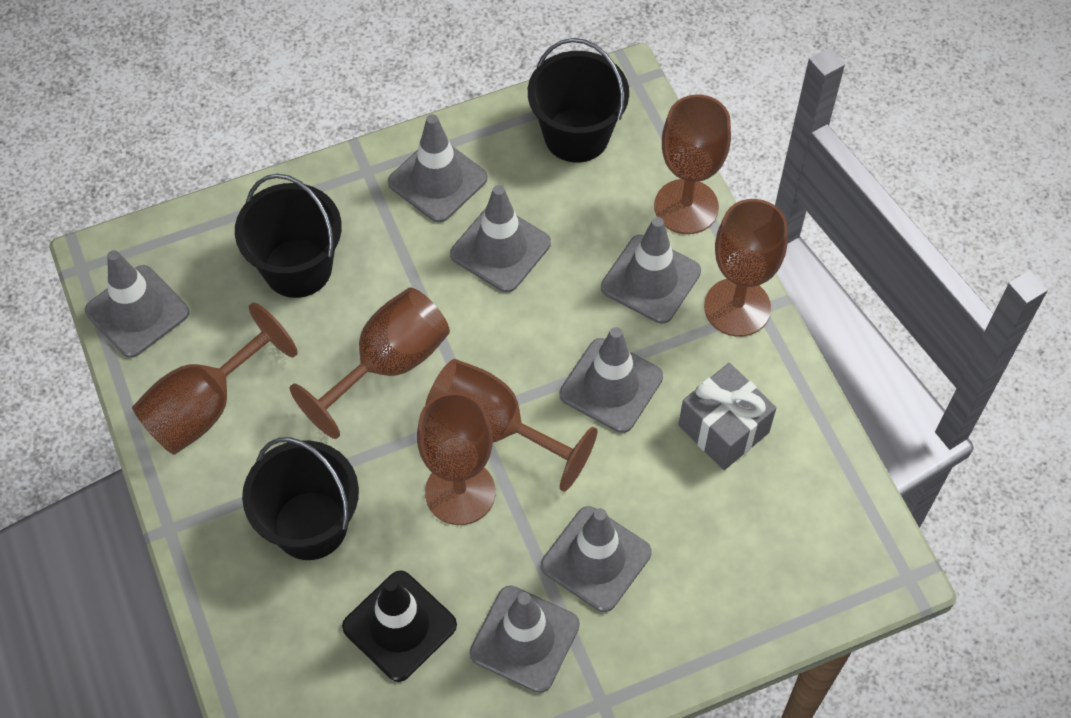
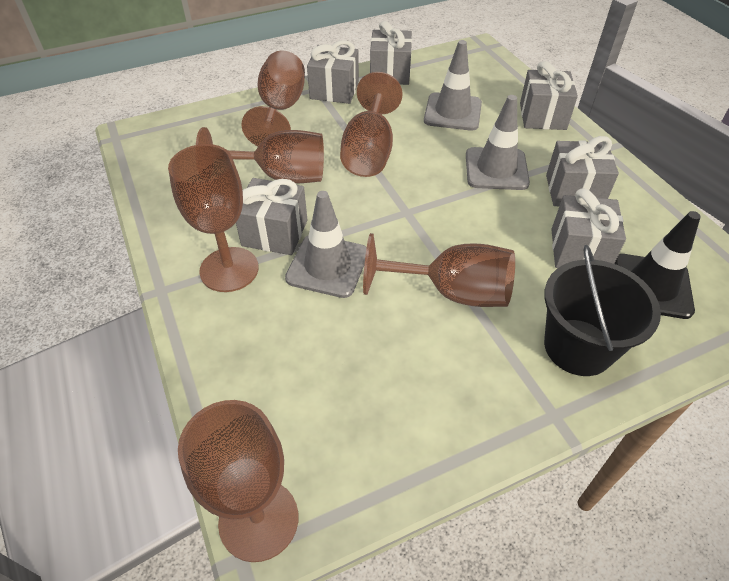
black bucket: 3 -> 1
grey gift: 1 -> 6
grey traffic cone: 7 -> 3

